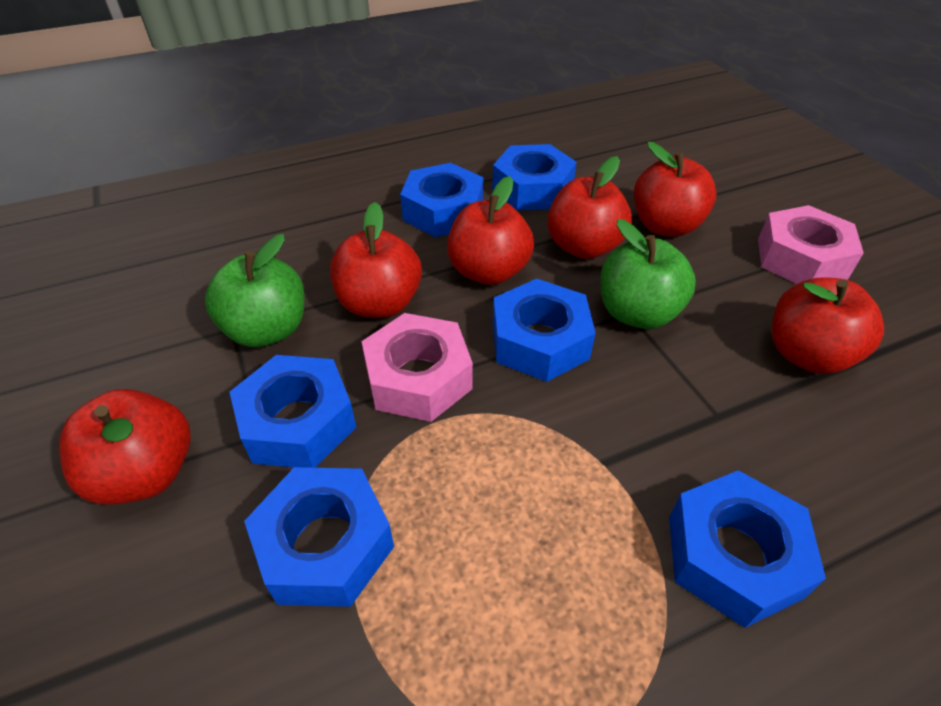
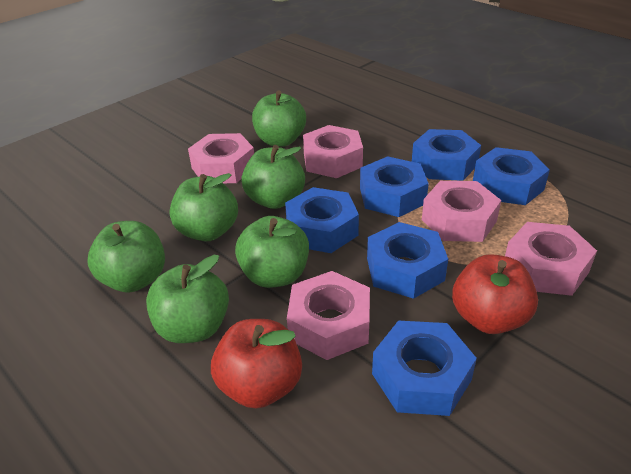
green apple: 2 -> 6
pink nut: 2 -> 5
red apple: 6 -> 2

